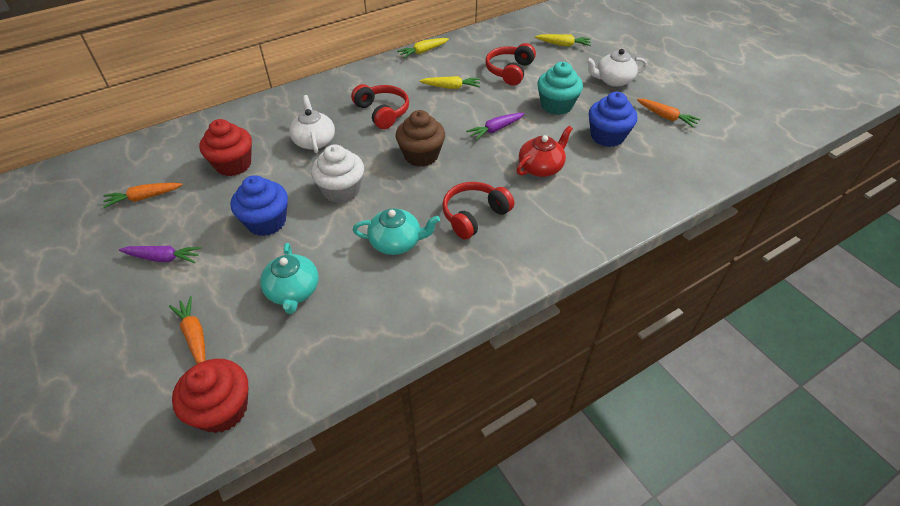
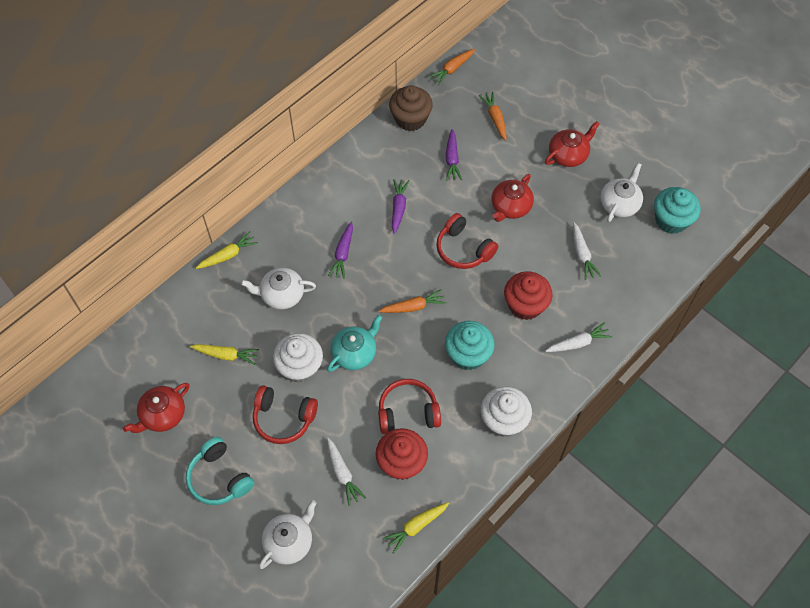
blue cupcake: 2 -> 0
purple carrot: 2 -> 3
red teapot: 1 -> 3
turquoise cupcake: 1 -> 2
turquoise headphones: 0 -> 1
turquoise teapot: 2 -> 1
white carrot: 0 -> 3
white cupcake: 1 -> 2
white teapot: 2 -> 3

